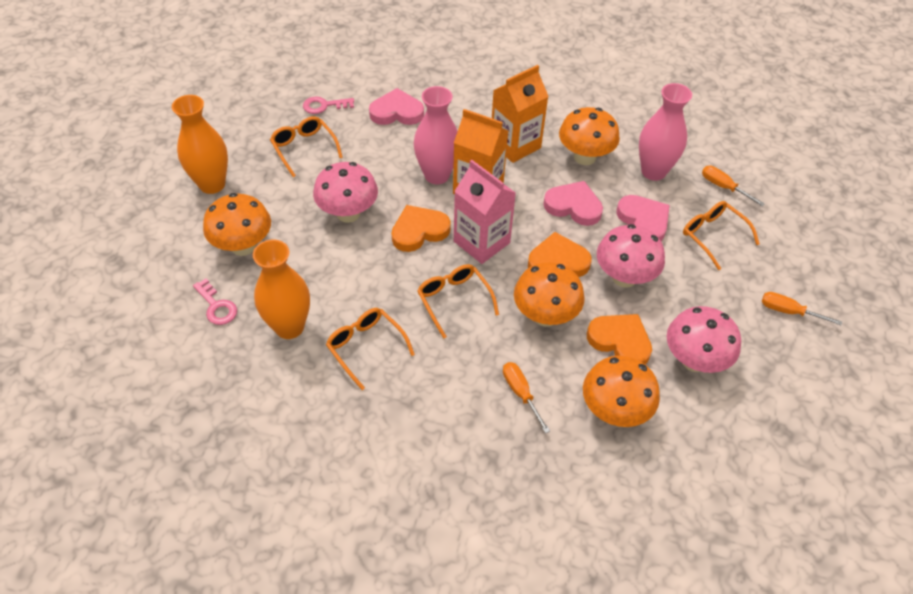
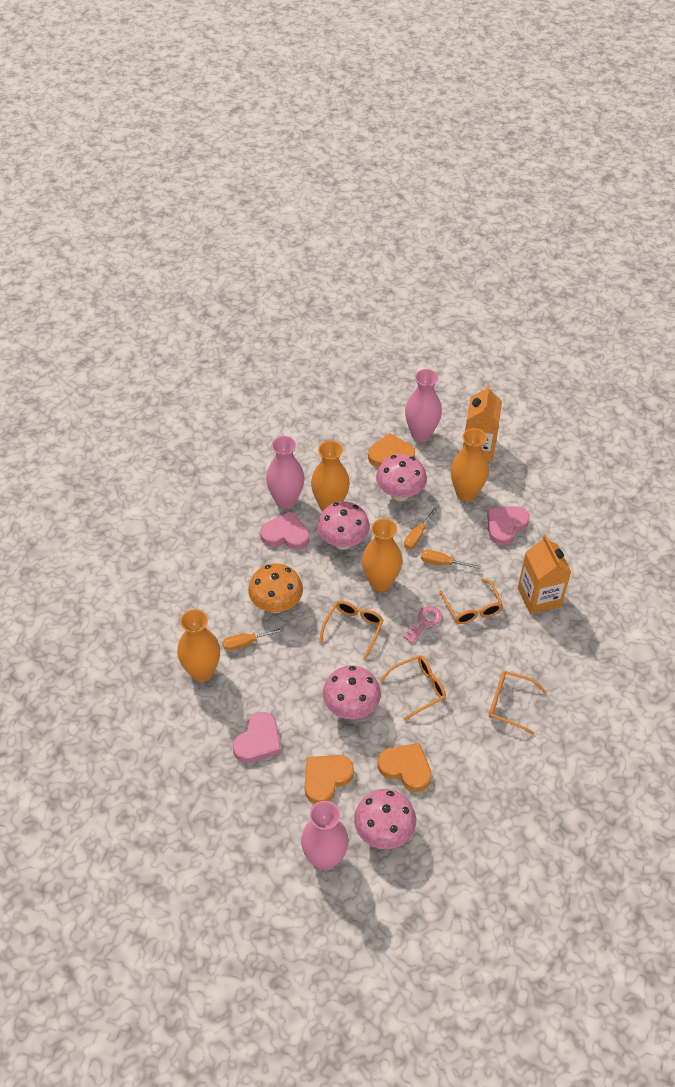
orange mushroom: 4 -> 1
orange vase: 2 -> 4
pink carton: 1 -> 0
pink key: 2 -> 1
pink mushroom: 3 -> 4
pink vase: 2 -> 3

